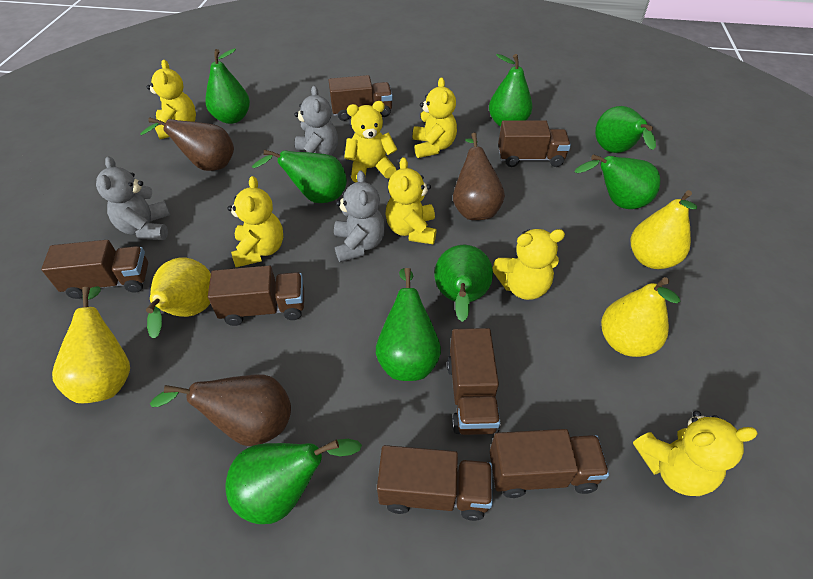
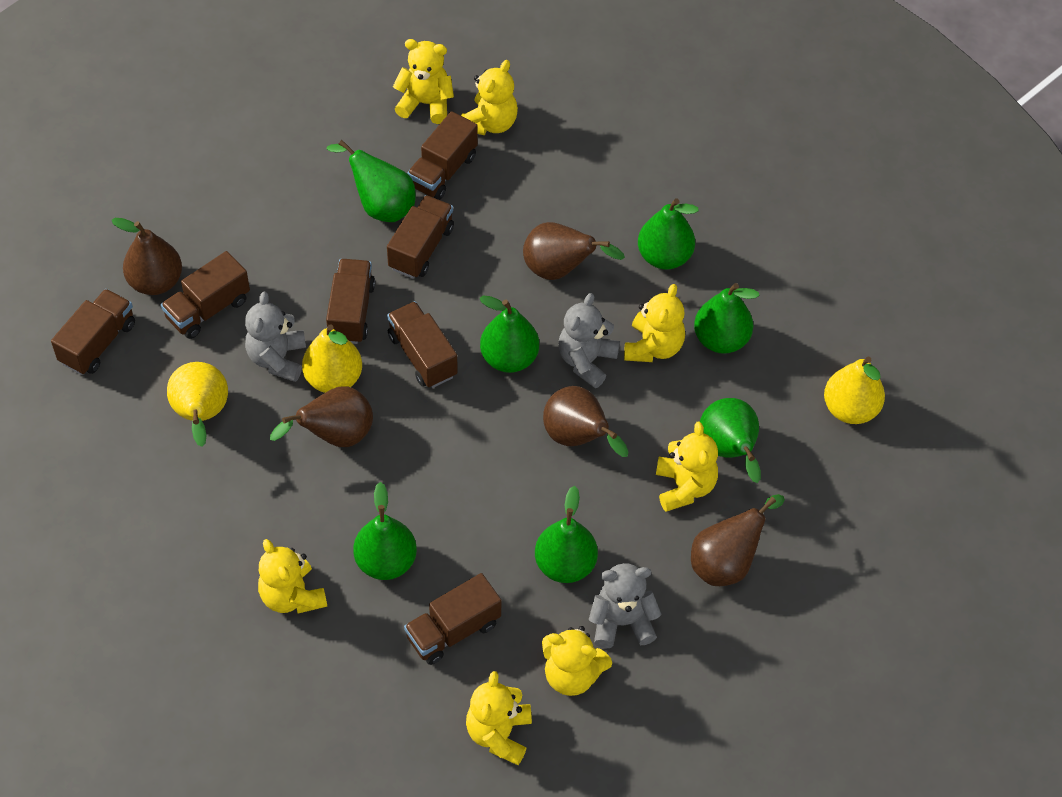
brown pear: 3 -> 5
green pear: 8 -> 7
yellow pear: 4 -> 3

